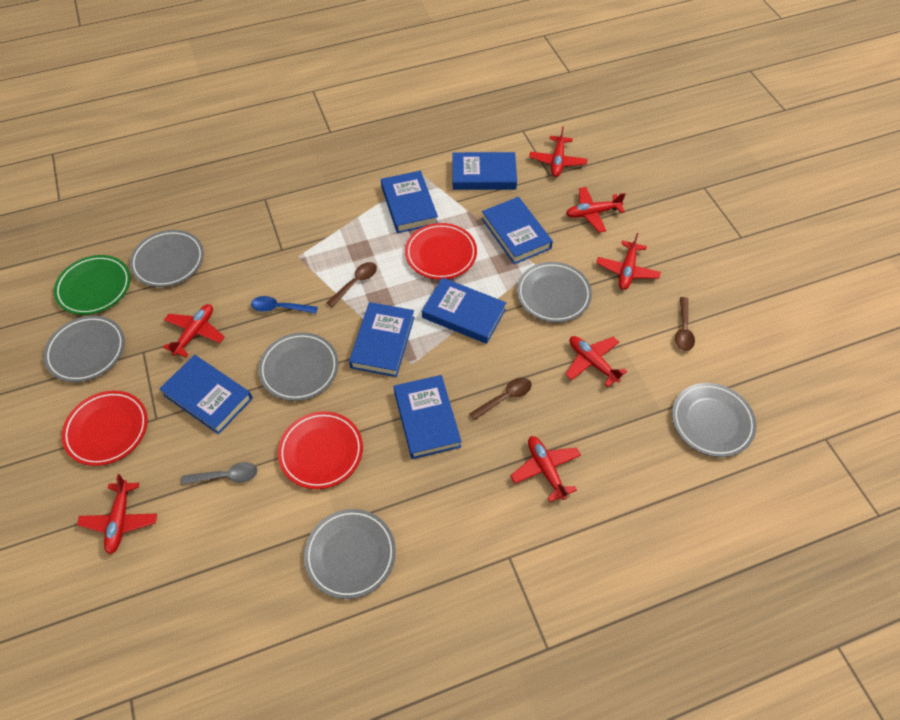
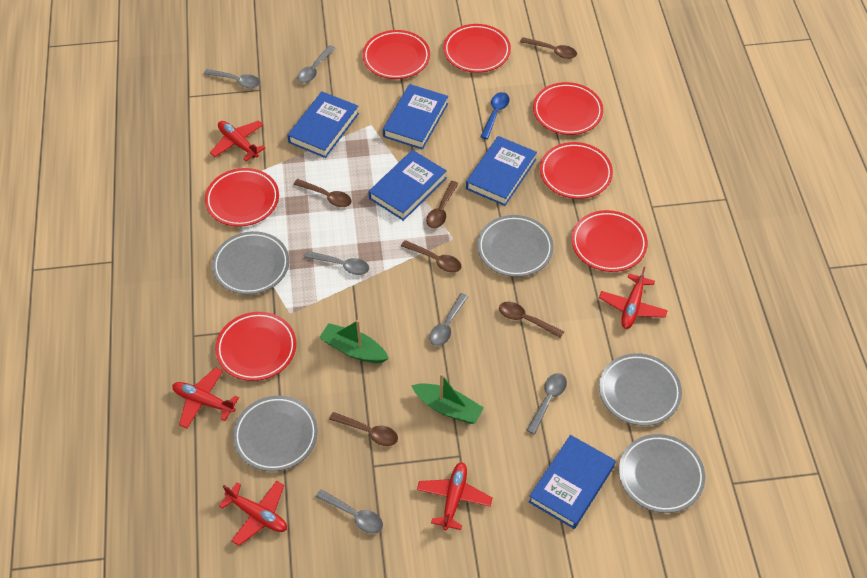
blue book: 7 -> 5
brown spoon: 3 -> 6
green boat: 0 -> 2
green plate: 1 -> 0
grey plate: 6 -> 5
grey spoon: 1 -> 6
red plane: 7 -> 5
red plate: 3 -> 7

